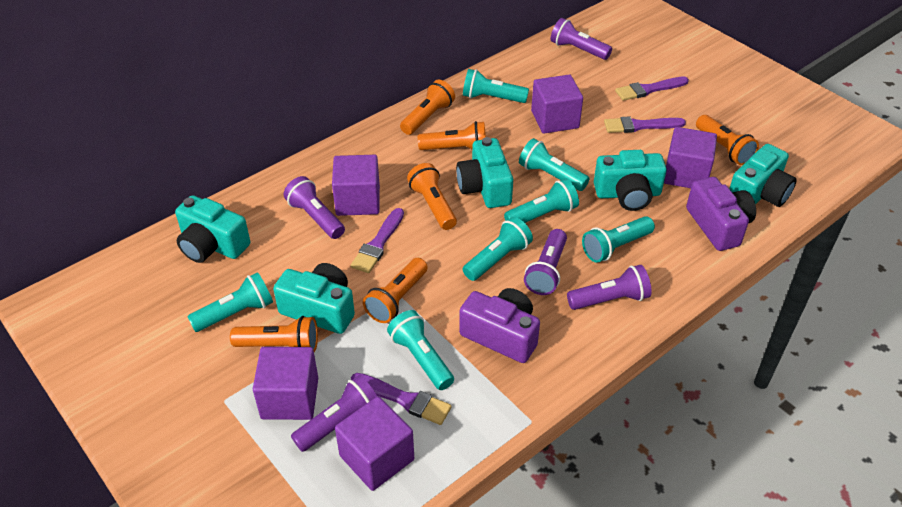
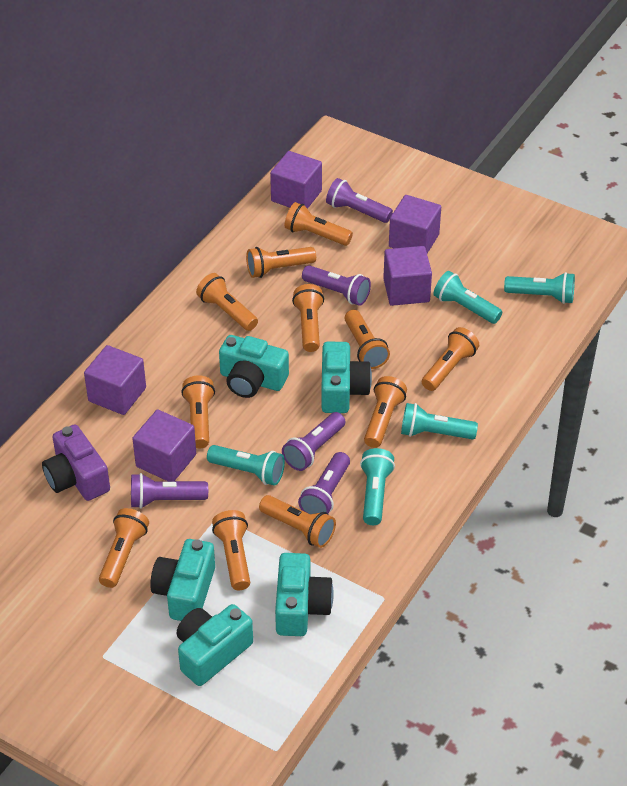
orange flashlight: 6 -> 11
purple brush: 4 -> 0
purple camera: 2 -> 1
turquoise flashlight: 7 -> 5

